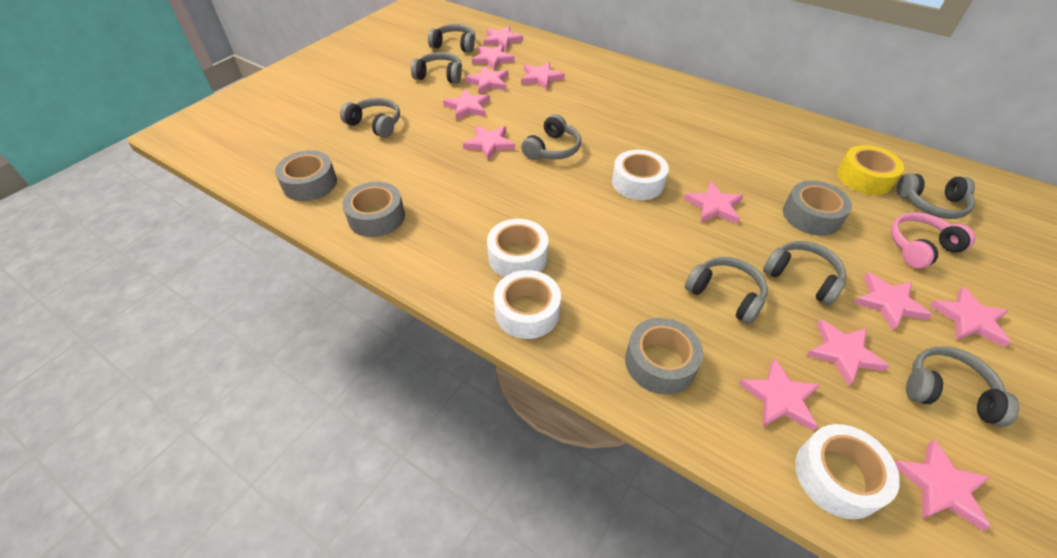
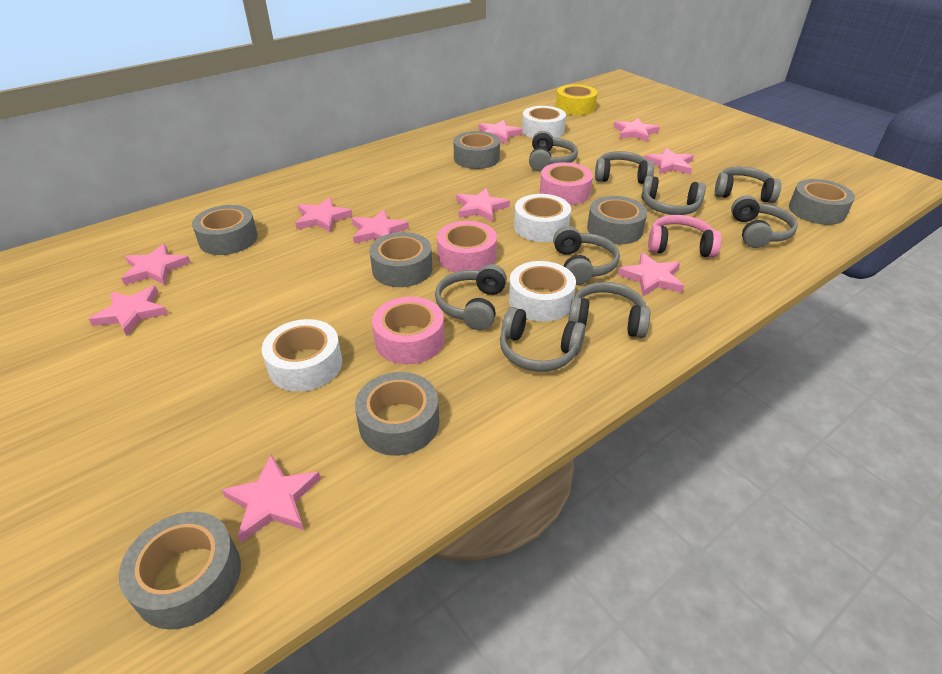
grey headphones: 8 -> 9
grey tape: 4 -> 7
pink star: 12 -> 10
pink tape: 0 -> 3

